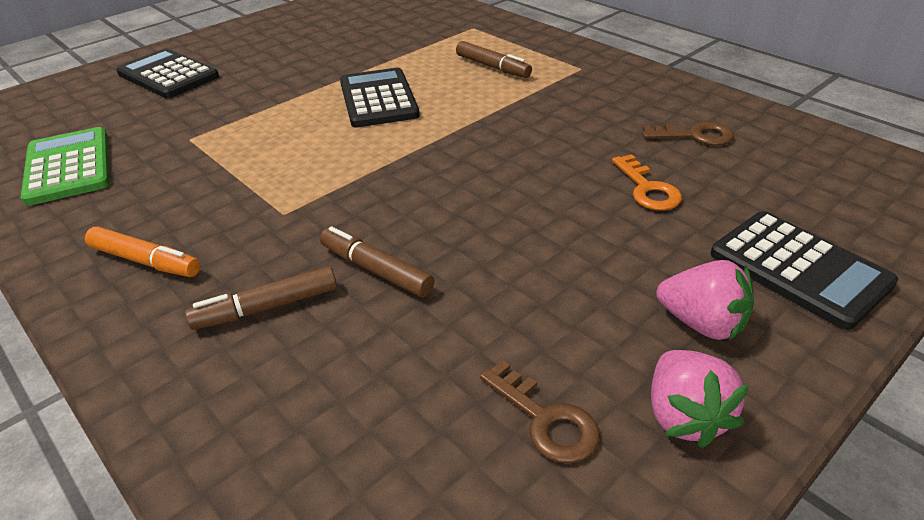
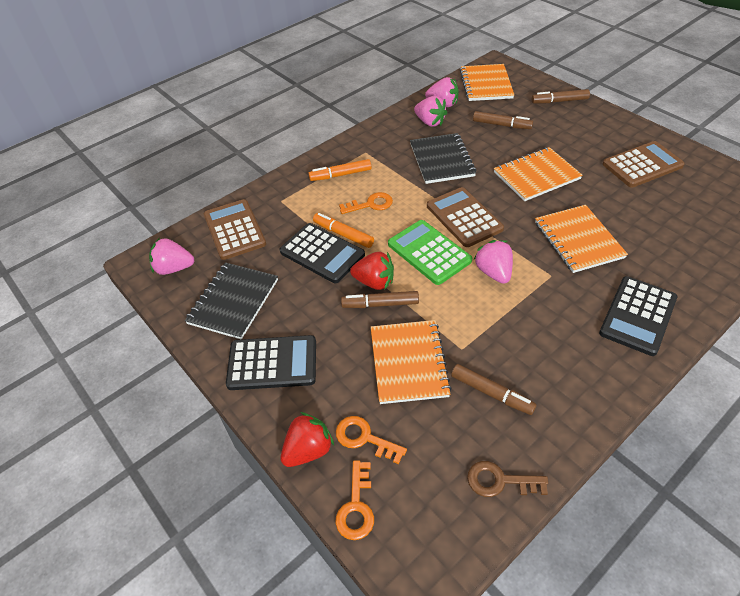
black notebook: 0 -> 2
brown calculator: 0 -> 3
brown key: 2 -> 1
brown marker: 3 -> 4
orange key: 1 -> 3
orange marker: 1 -> 2
orange notebook: 0 -> 4
pink strawberry: 2 -> 4
red strawberry: 0 -> 2

